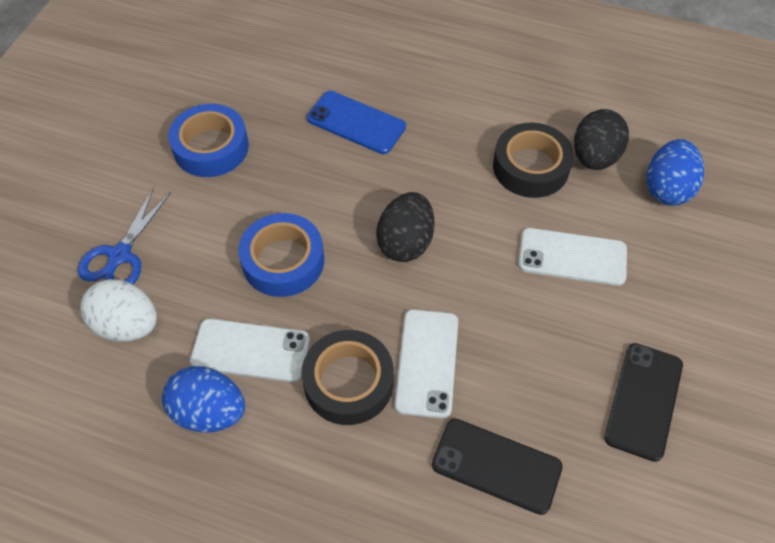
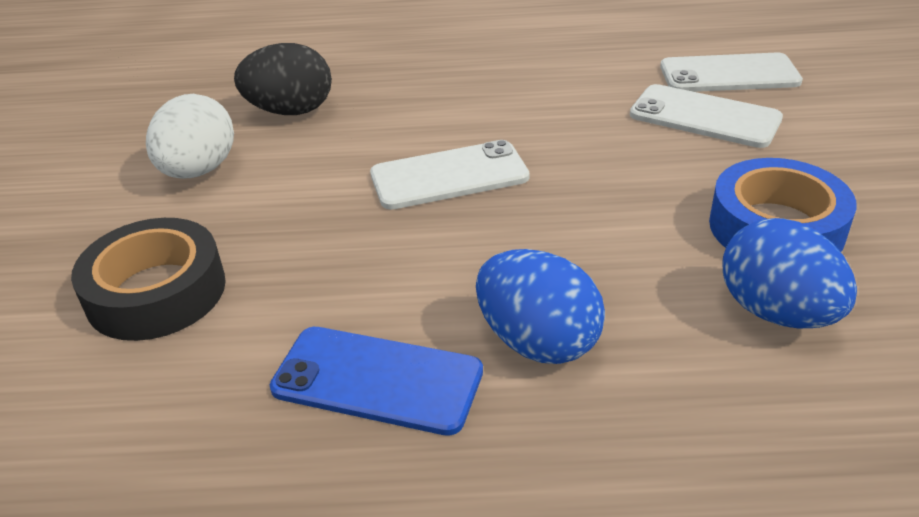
black egg: 2 -> 1
black phone: 2 -> 0
black tape: 2 -> 1
blue scissors: 1 -> 0
blue tape: 2 -> 1

